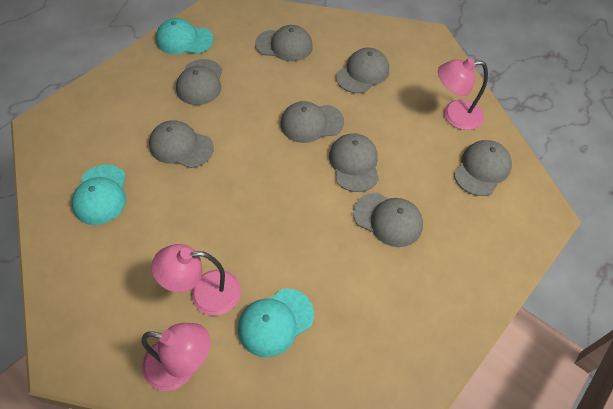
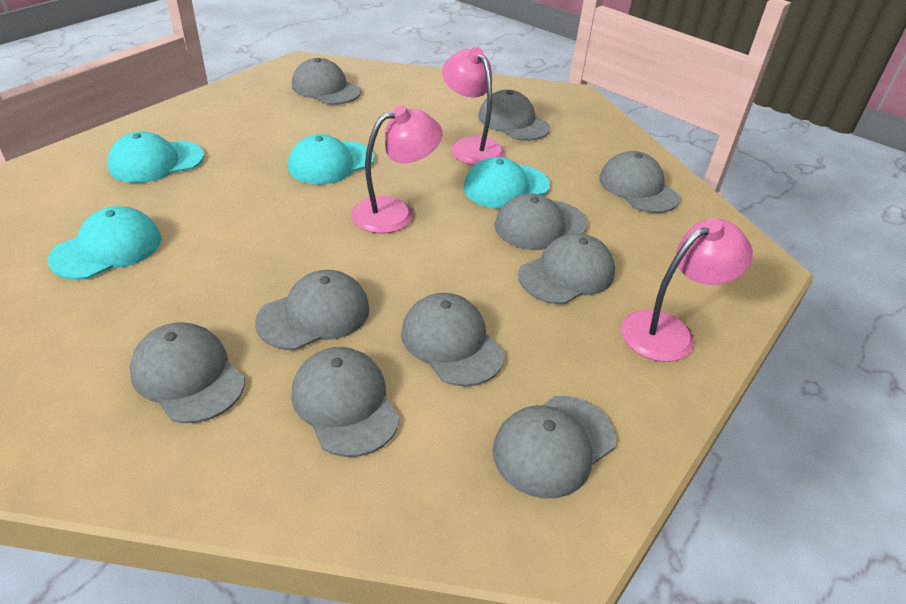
grey cap: 8 -> 10
turquoise cap: 3 -> 4

